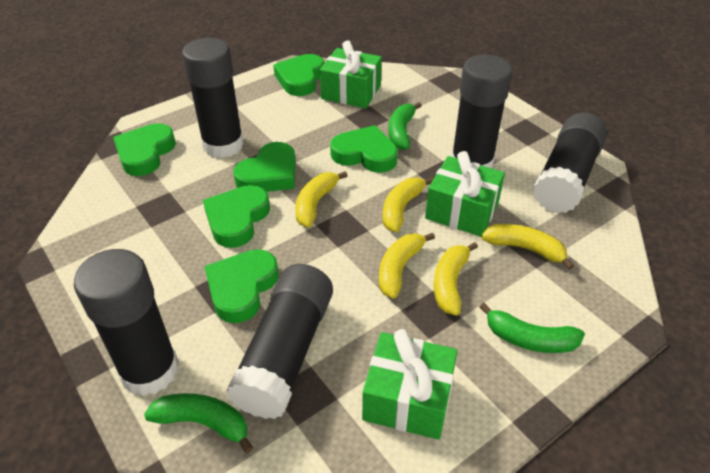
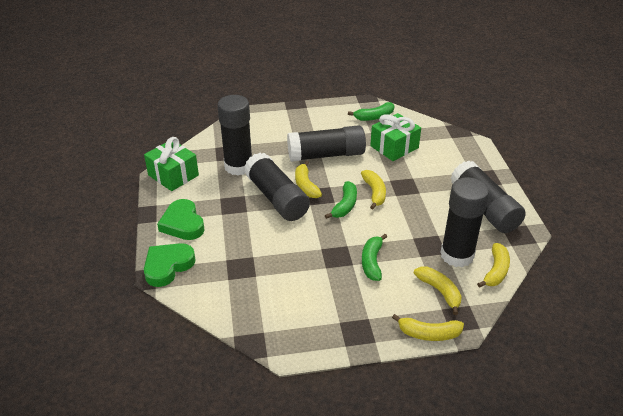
green gift: 3 -> 2
green heart: 6 -> 2

